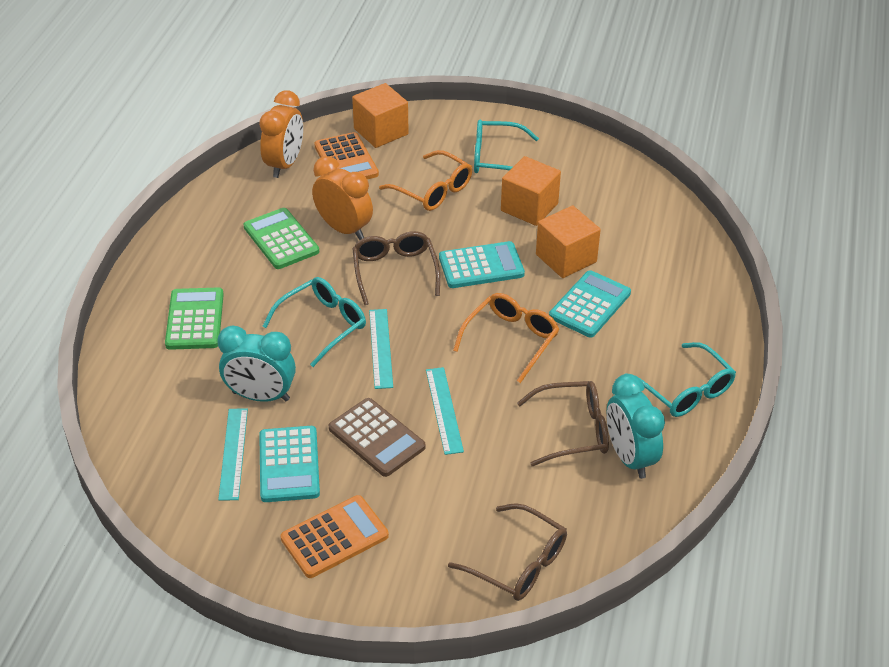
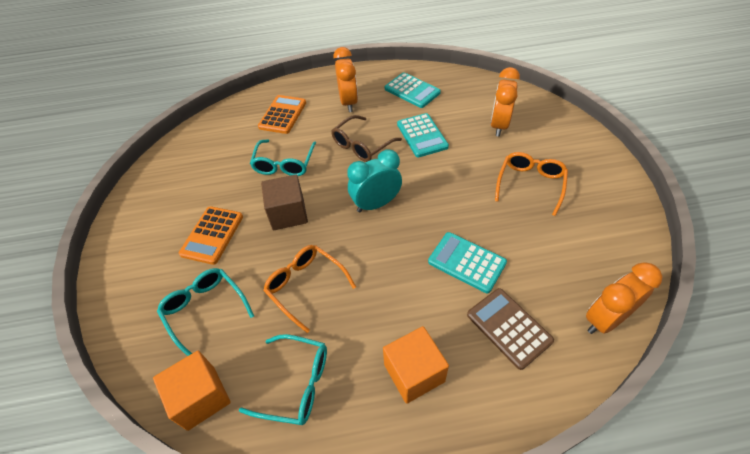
brown cube: 0 -> 1
brown glasses: 3 -> 1
green calculator: 2 -> 0
orange clock: 2 -> 3
orange cube: 3 -> 2
turquoise clock: 2 -> 1
turquoise ruler: 3 -> 0

